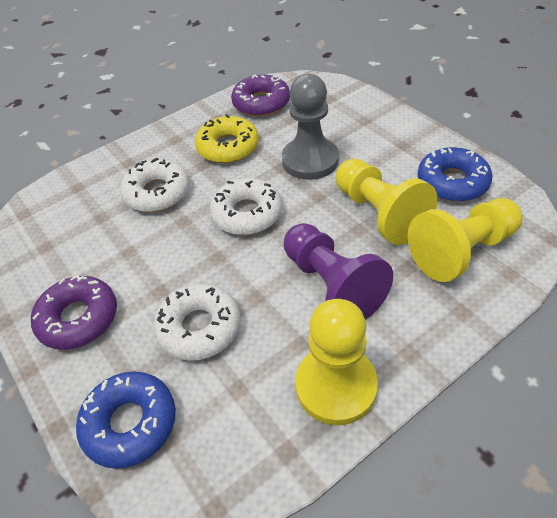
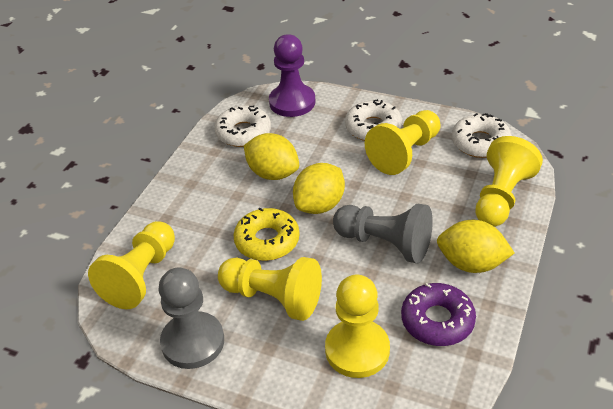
blue donut: 2 -> 0
grey pawn: 1 -> 2
purple donut: 2 -> 1
yellow lemon: 0 -> 3
yellow pawn: 3 -> 5

